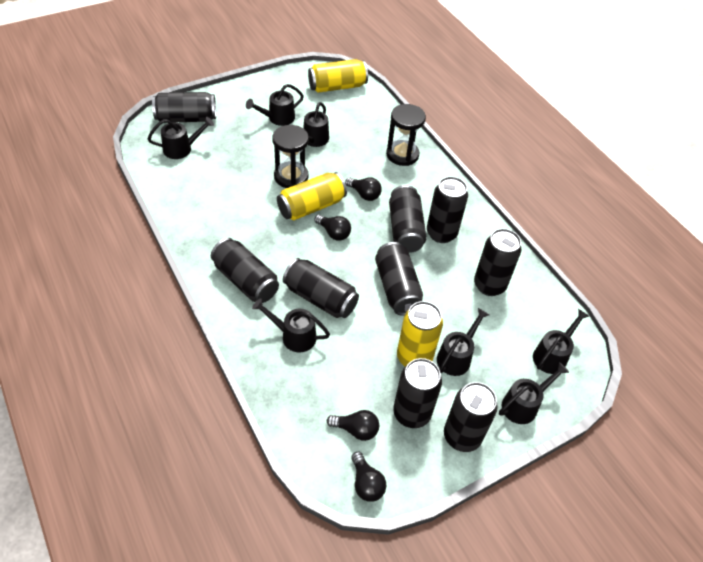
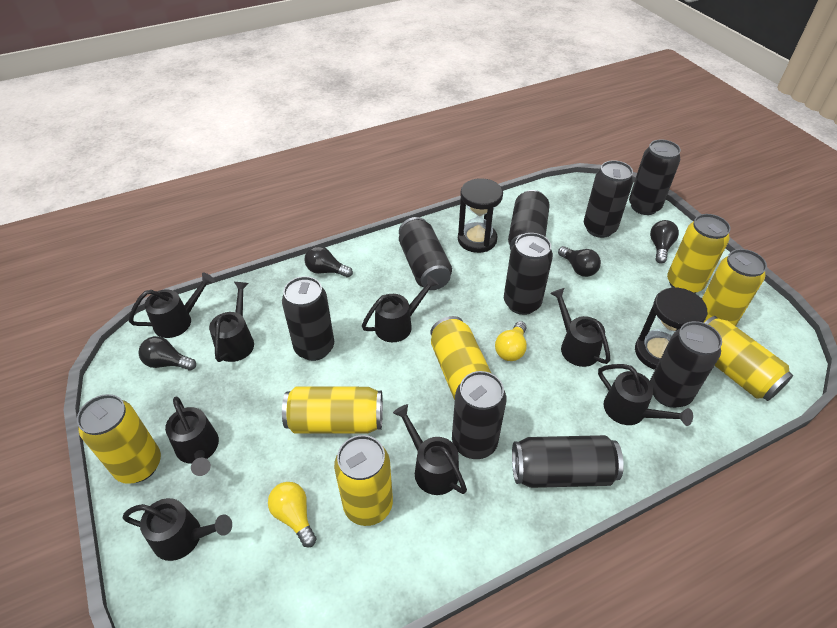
black watering can: 7 -> 8
yellow can: 3 -> 7
yellow light bulb: 0 -> 2

